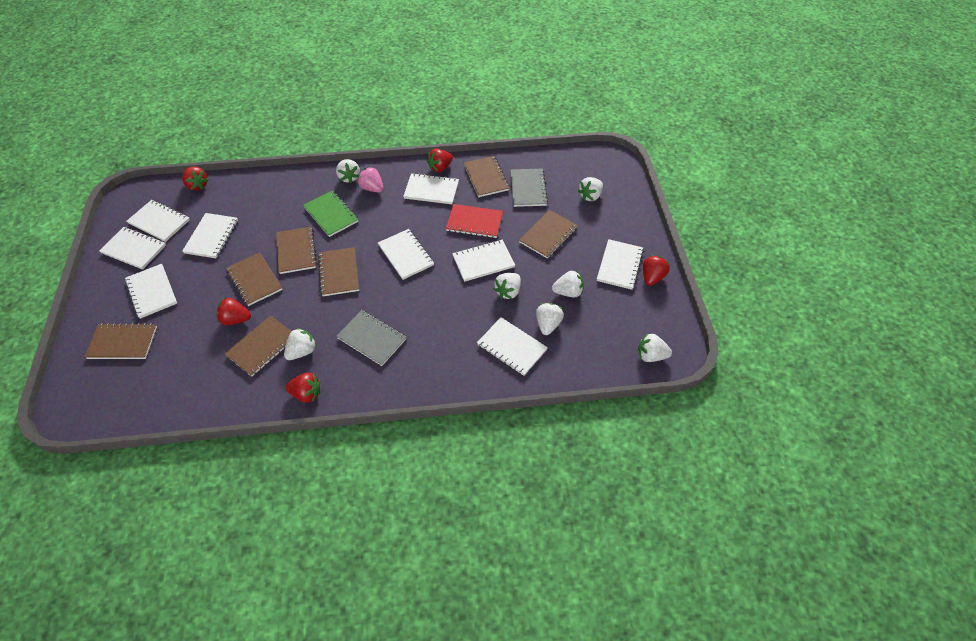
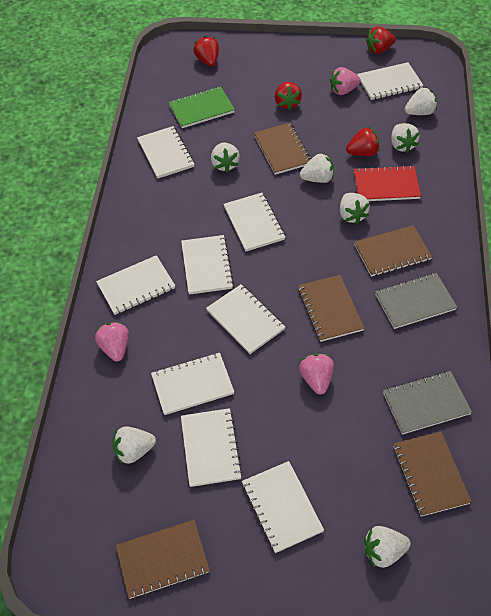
brown notebook: 7 -> 5
pink strawberry: 1 -> 3
red strawberry: 5 -> 4

